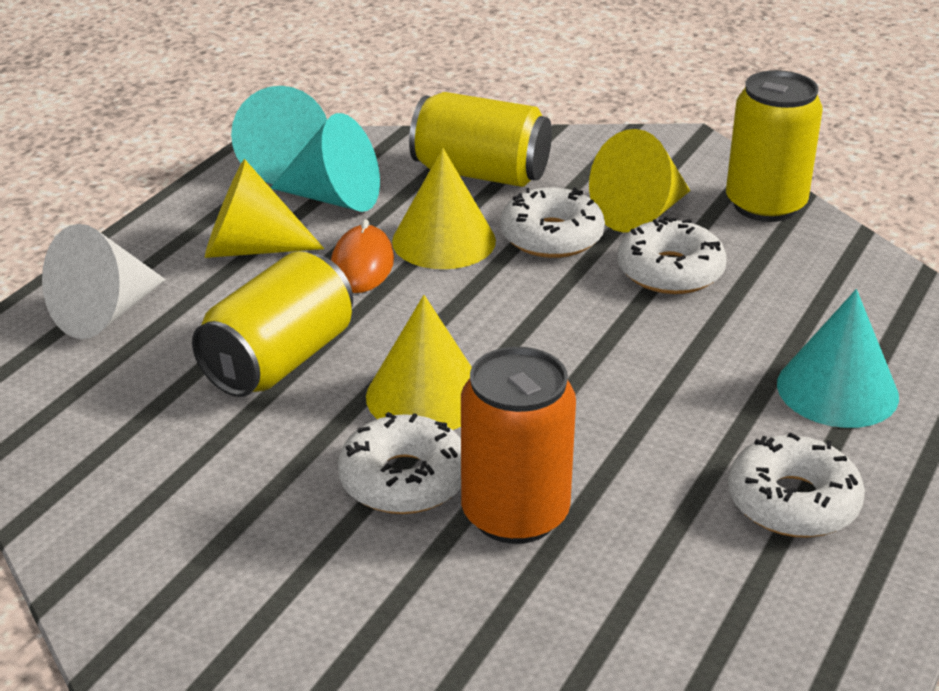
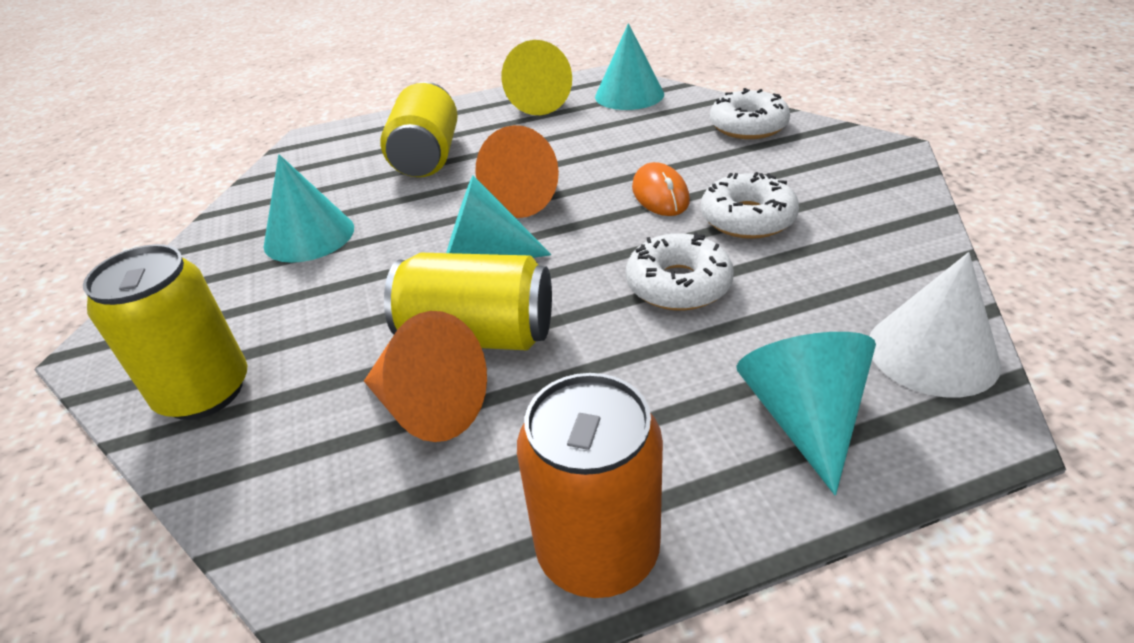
orange cone: 0 -> 2
turquoise cone: 3 -> 4
white donut: 4 -> 3
yellow cone: 4 -> 1

